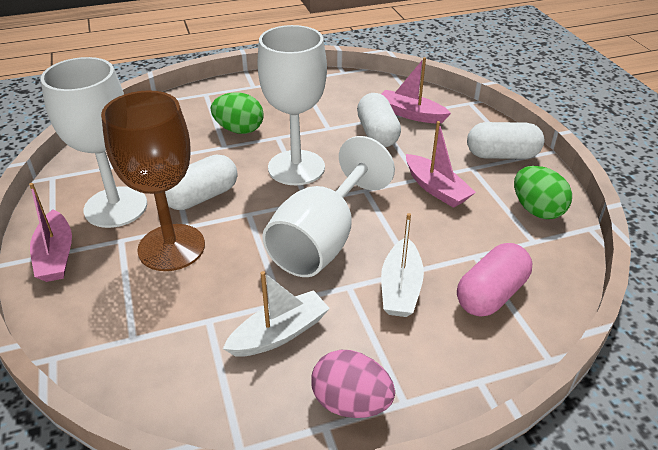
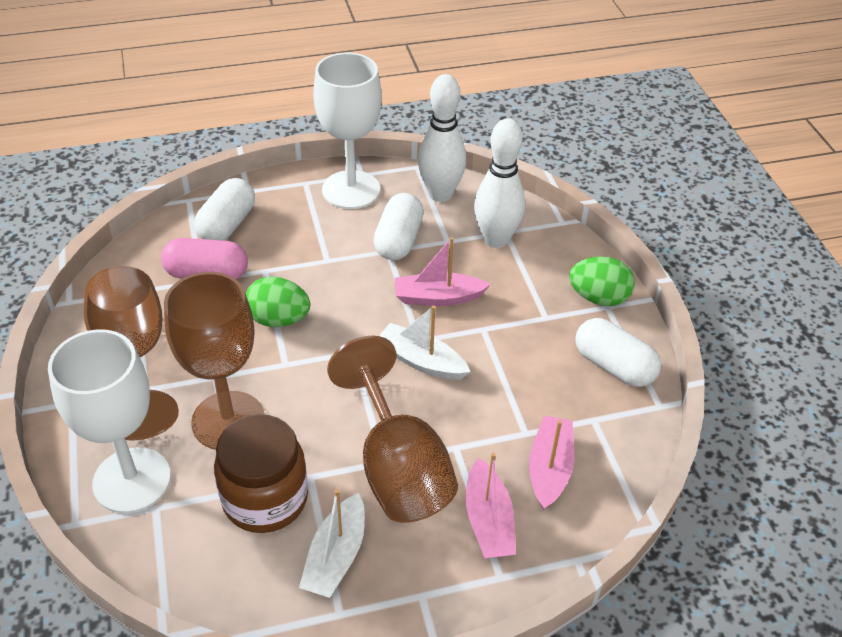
brown goblet: 1 -> 3
brown jar: 0 -> 1
pink egg: 1 -> 0
white bowling pin: 0 -> 2
white goblet: 3 -> 2

